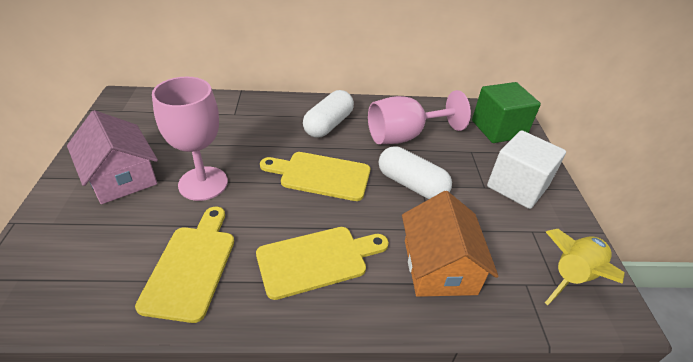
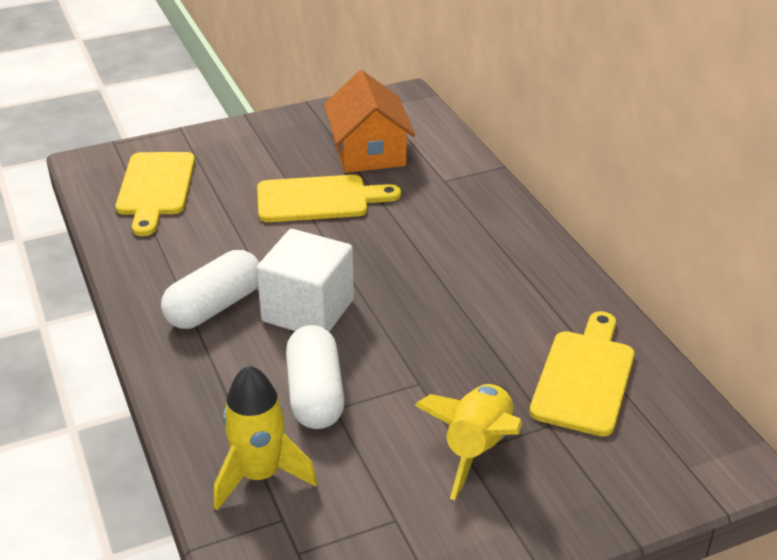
green cube: 1 -> 0
pink goblet: 2 -> 0
pink house: 1 -> 0
yellow rocket: 1 -> 2

